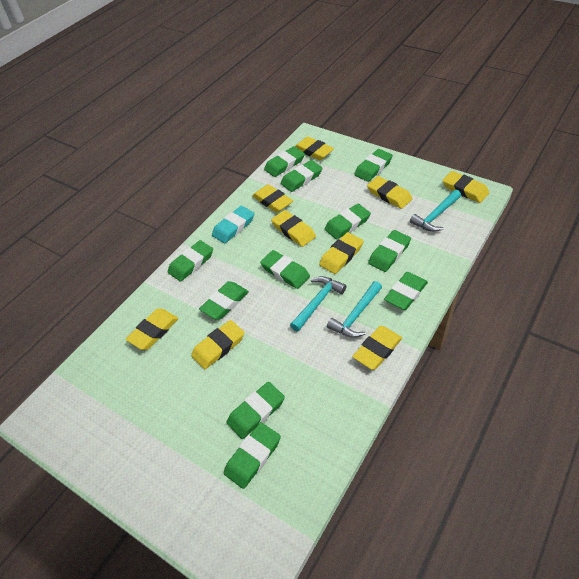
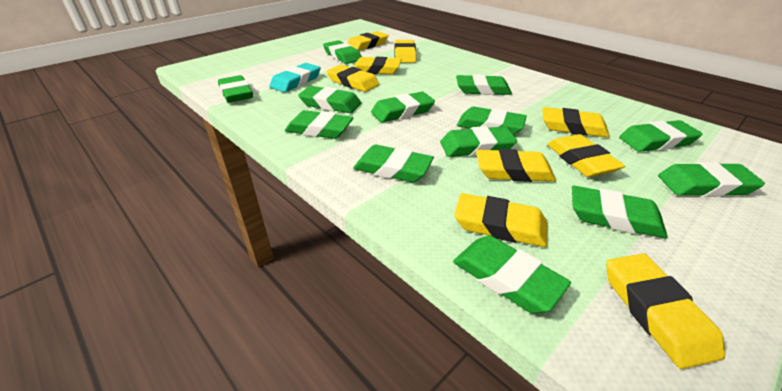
green eraser: 11 -> 13
turquoise hammer: 3 -> 0

